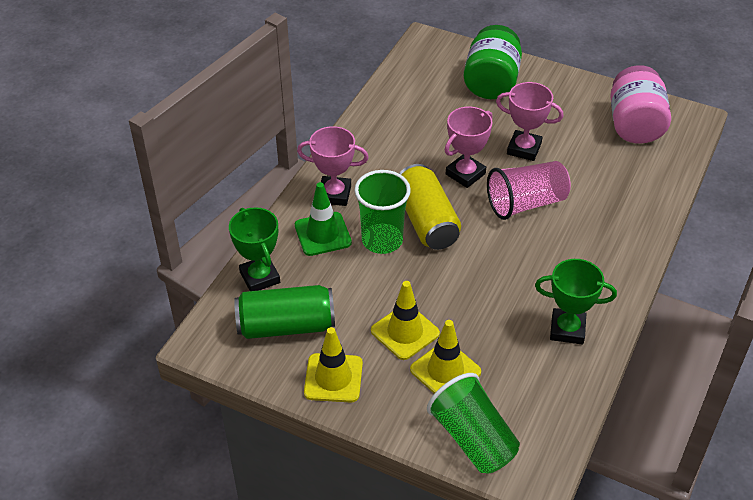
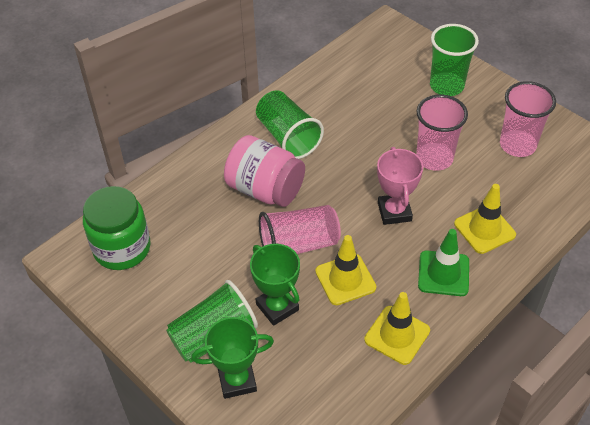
green can: 1 -> 0
green cup: 2 -> 3
pink cup: 1 -> 3
pink trophy: 3 -> 1
yellow can: 1 -> 0

